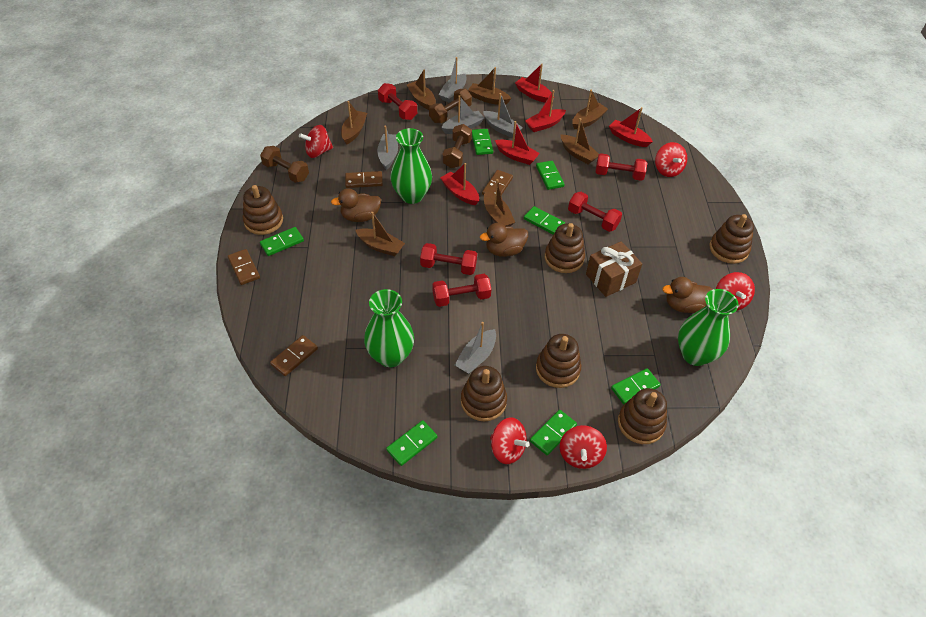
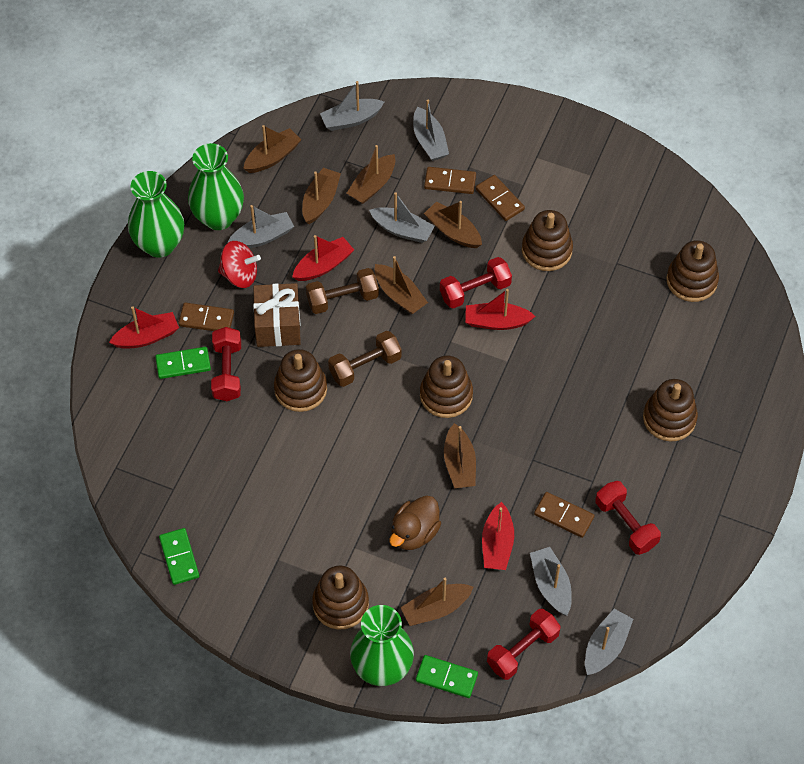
brown duck: 3 -> 1
brown dumbbell: 3 -> 2
green domino: 7 -> 3
grey boat: 5 -> 6
red boat: 5 -> 4
red dumbbell: 5 -> 4
red spinning top: 5 -> 1

